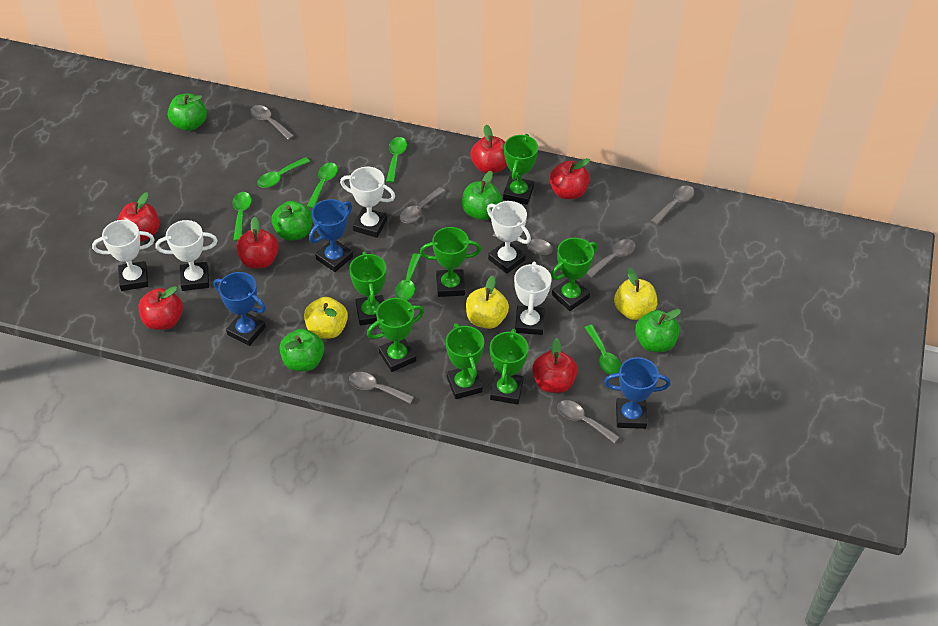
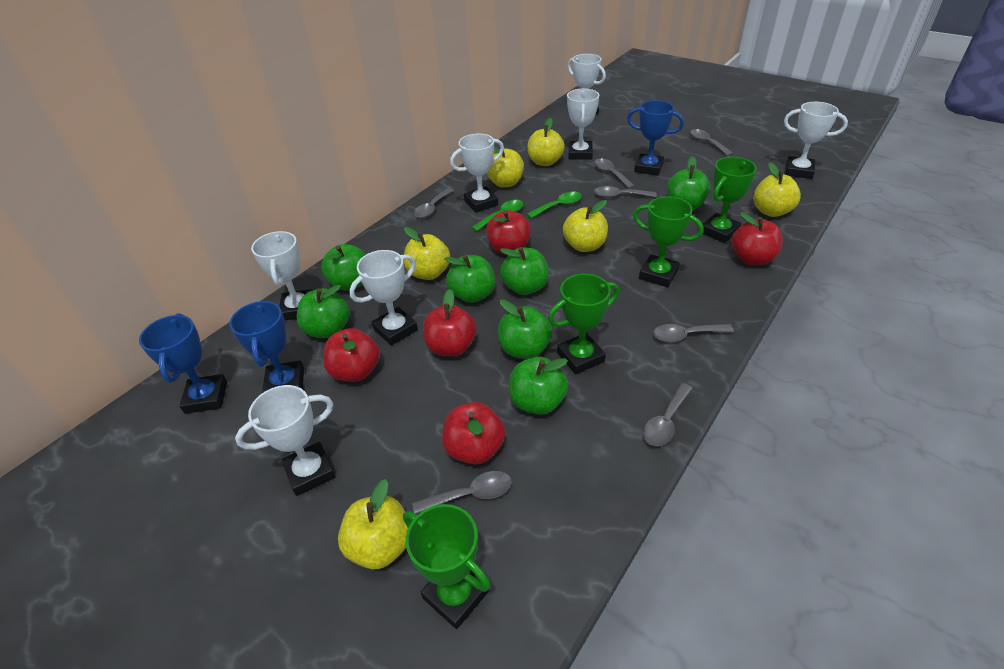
green apple: 5 -> 7
green spoon: 6 -> 2
green trophy: 7 -> 4
red apple: 6 -> 5
white trophy: 5 -> 7
yellow apple: 3 -> 6

